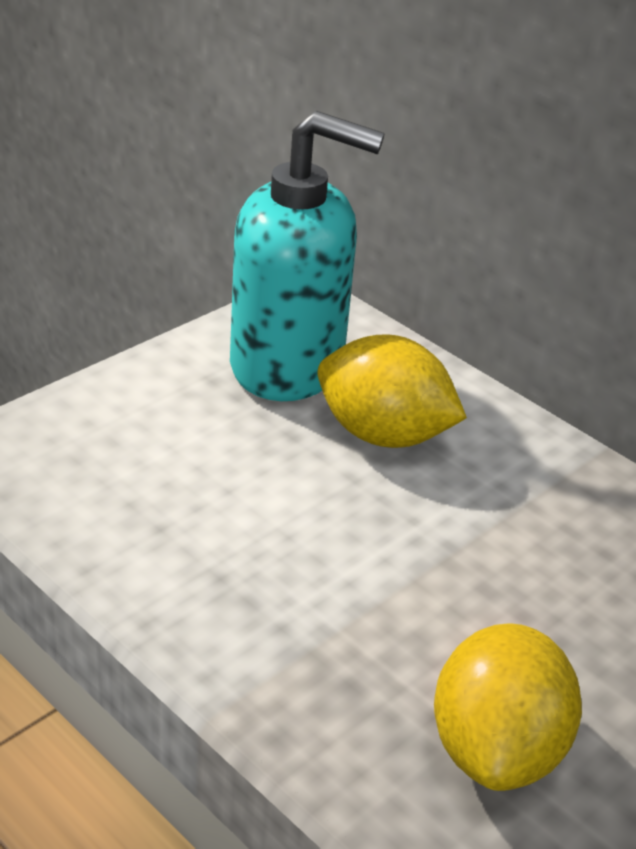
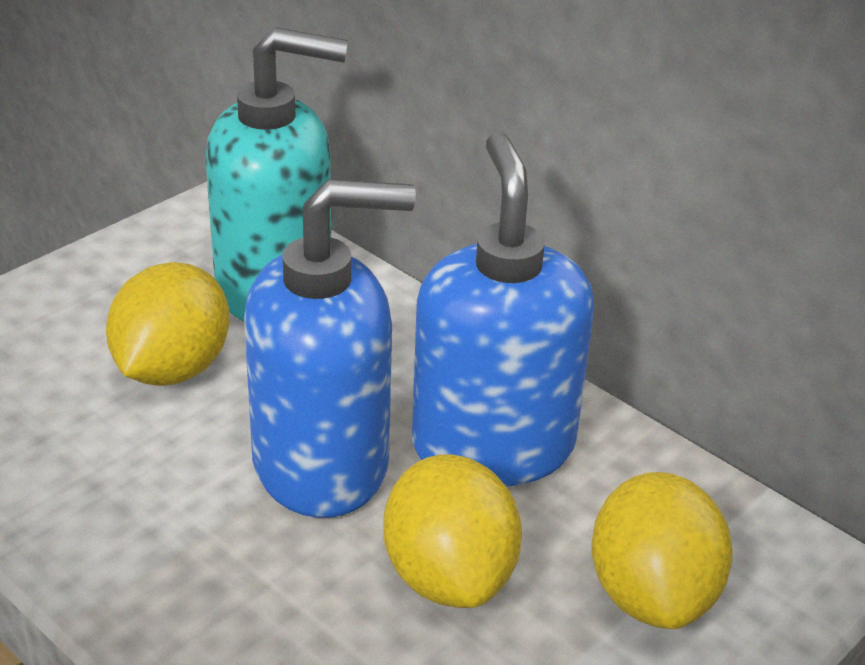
blue soap dispenser: 0 -> 2
yellow lemon: 2 -> 3

